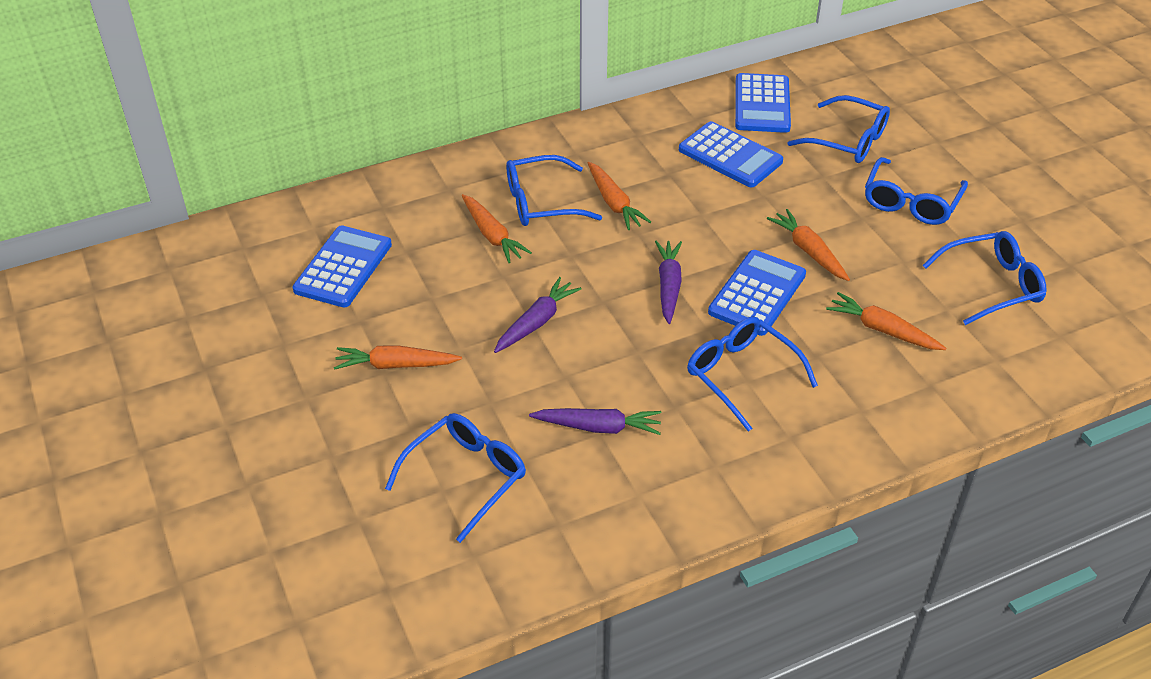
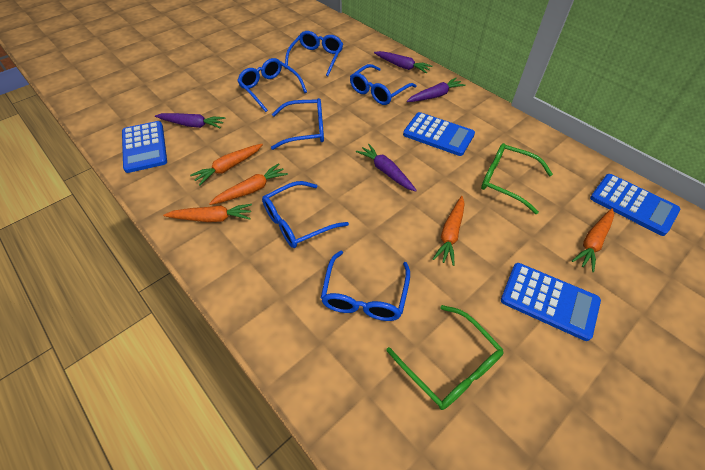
green glasses: 0 -> 2
purple carrot: 3 -> 4

